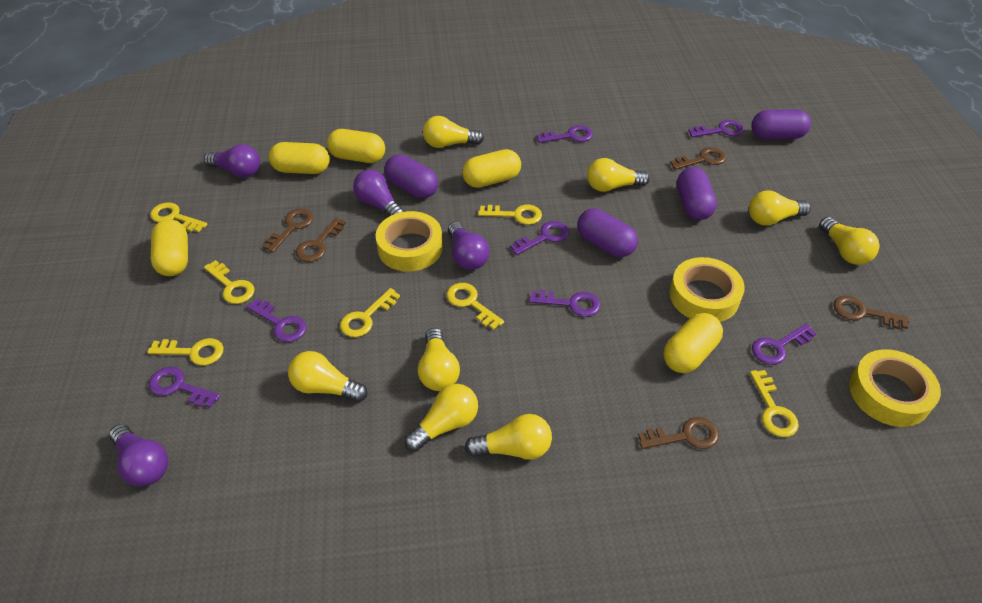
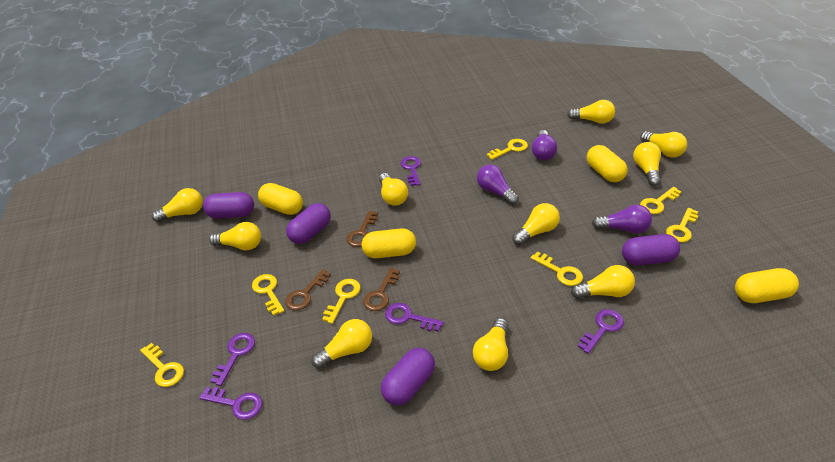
brown key: 5 -> 3
purple key: 7 -> 5
purple light bulb: 4 -> 3
yellow capsule: 5 -> 4
yellow light bulb: 8 -> 10
yellow tape: 3 -> 0

